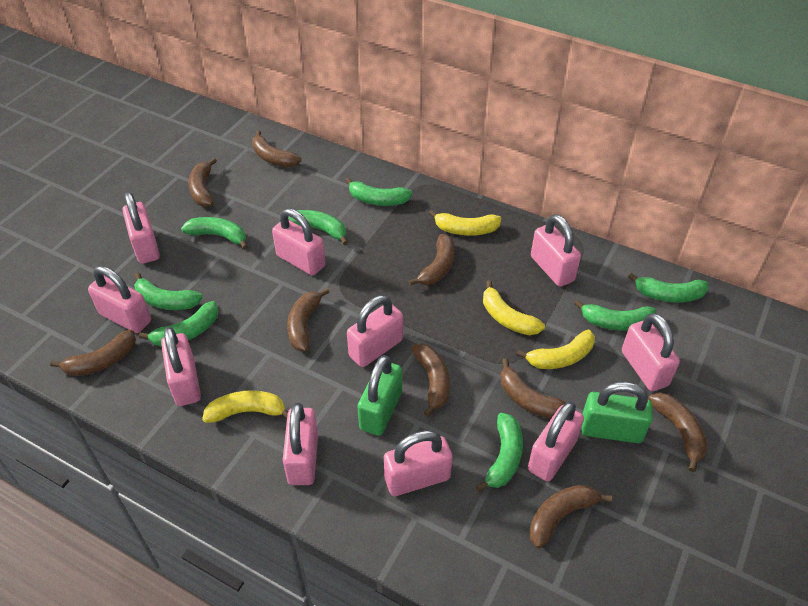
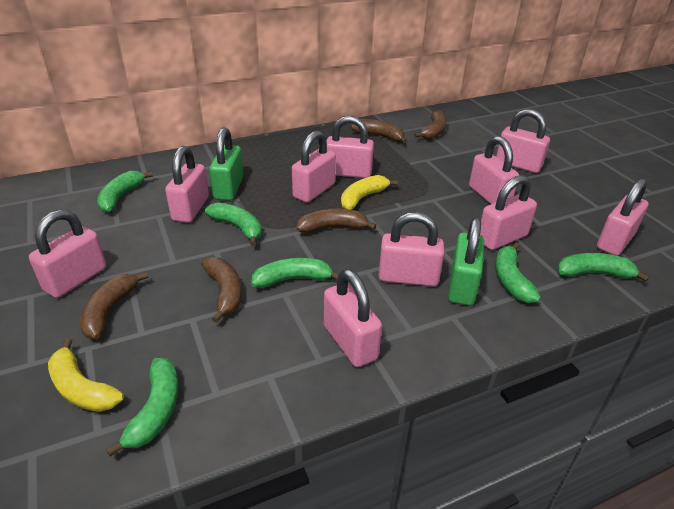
brown banana: 9 -> 5
green banana: 8 -> 6
yellow banana: 4 -> 2

